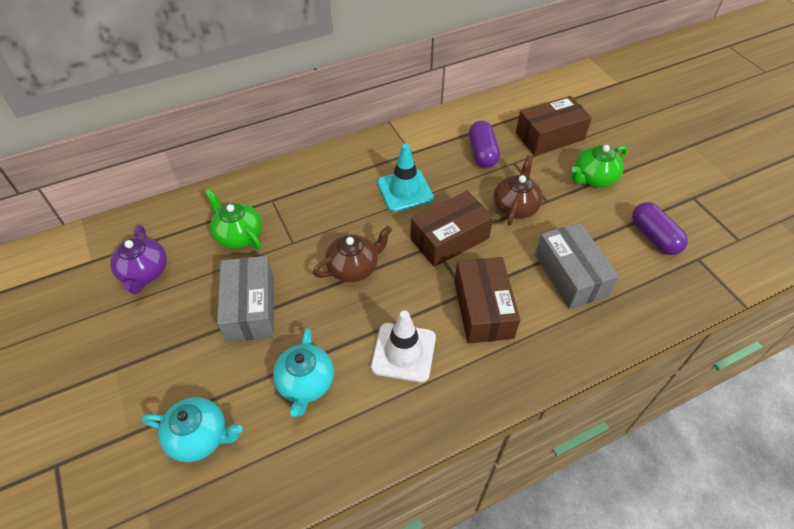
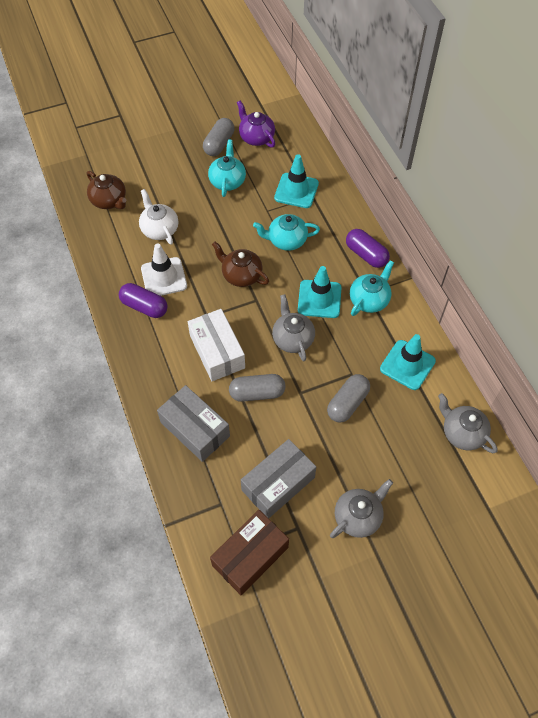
brown box: 3 -> 1
green teapot: 2 -> 0
grey capsule: 0 -> 3
grey teapot: 0 -> 3
turquoise teapot: 2 -> 3
turquoise traffic cone: 1 -> 3
white box: 0 -> 1
white teapot: 0 -> 1

